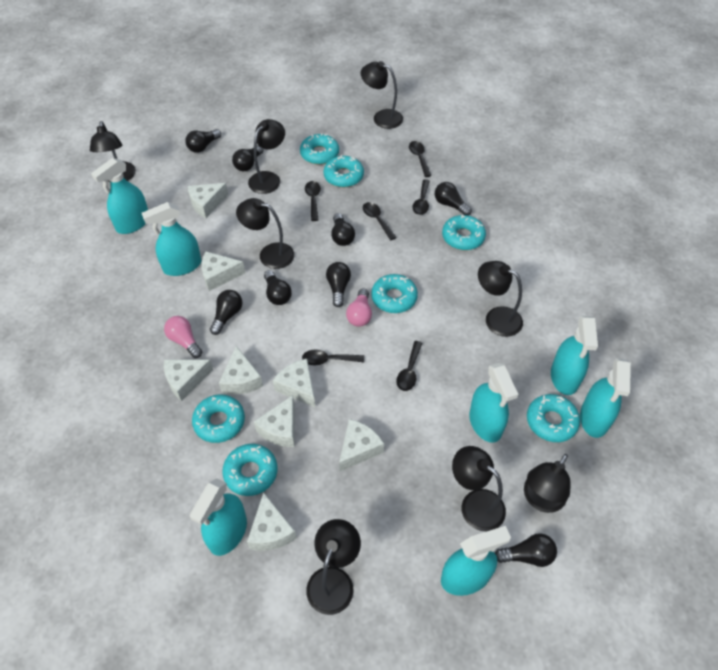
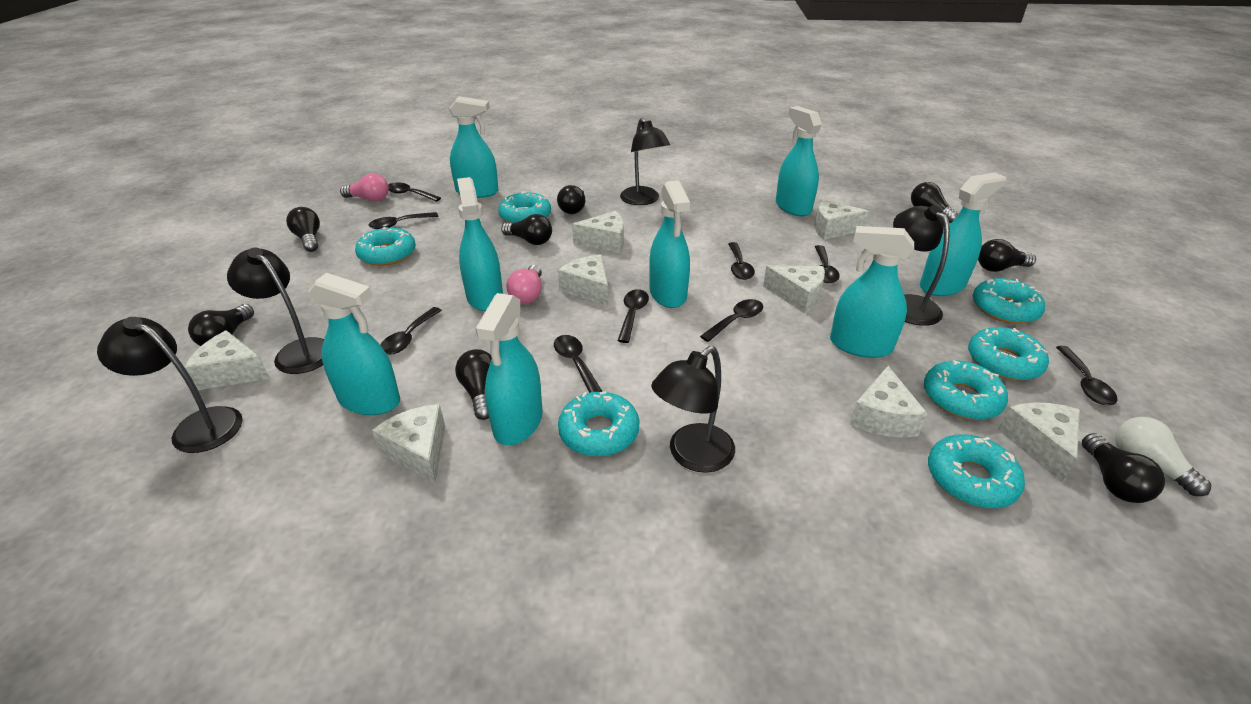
black lamp: 8 -> 5
black spoon: 6 -> 9
turquoise spray bottle: 7 -> 8
white light bulb: 0 -> 1

